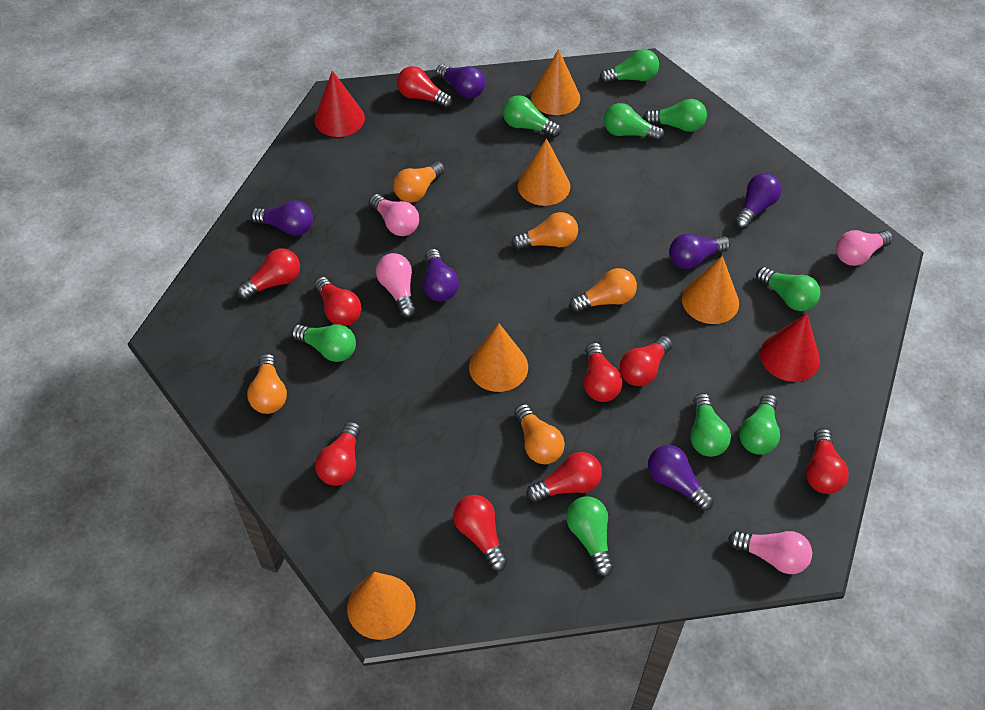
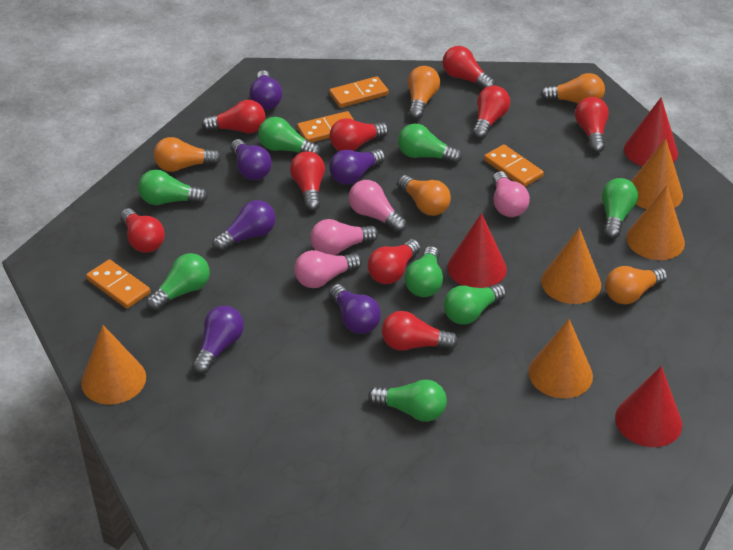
green light bulb: 9 -> 8
orange domino: 0 -> 4
red cone: 2 -> 3

